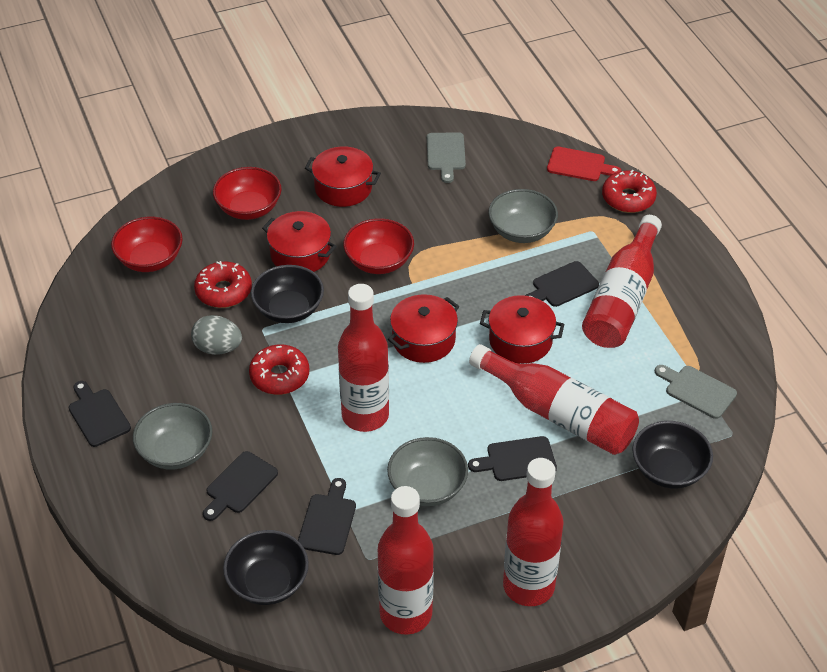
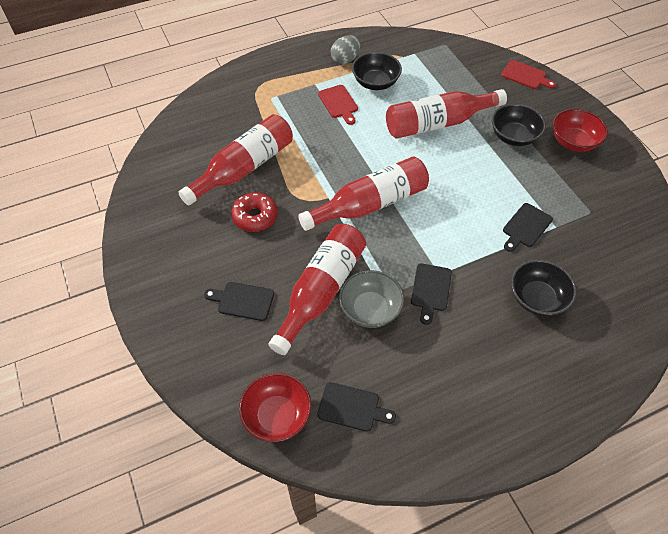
black cutting board: 5 -> 4
grey bowl: 3 -> 1
grey cutting board: 2 -> 0
red bottle: 5 -> 4
red bowl: 3 -> 2
red cutting board: 1 -> 2
red donut: 3 -> 1
red pot: 4 -> 0

